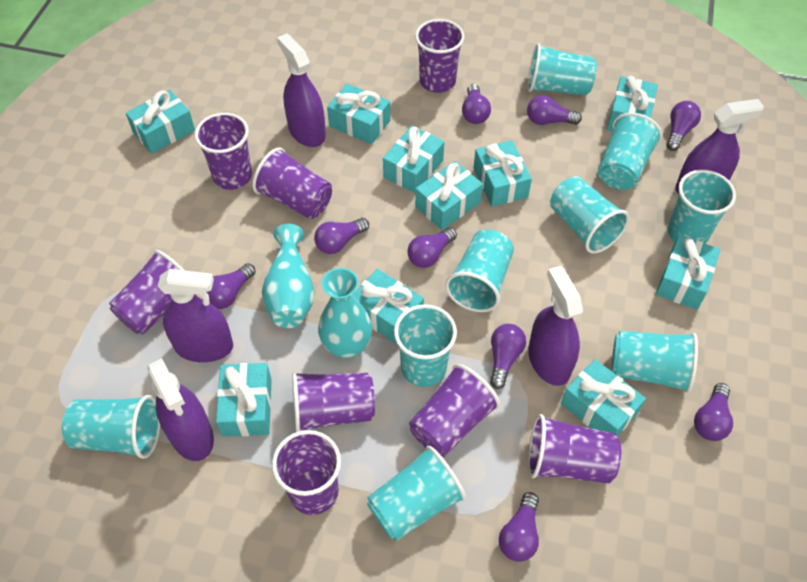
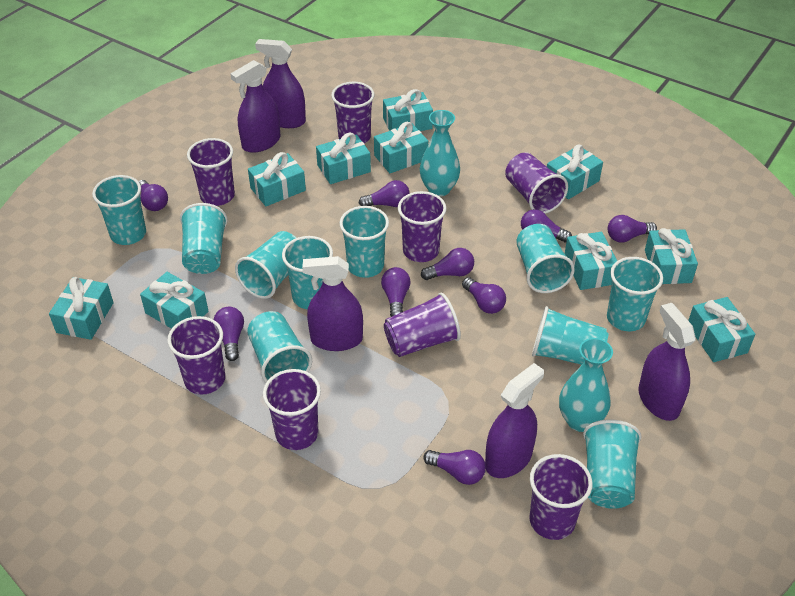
turquoise cup: 9 -> 10

